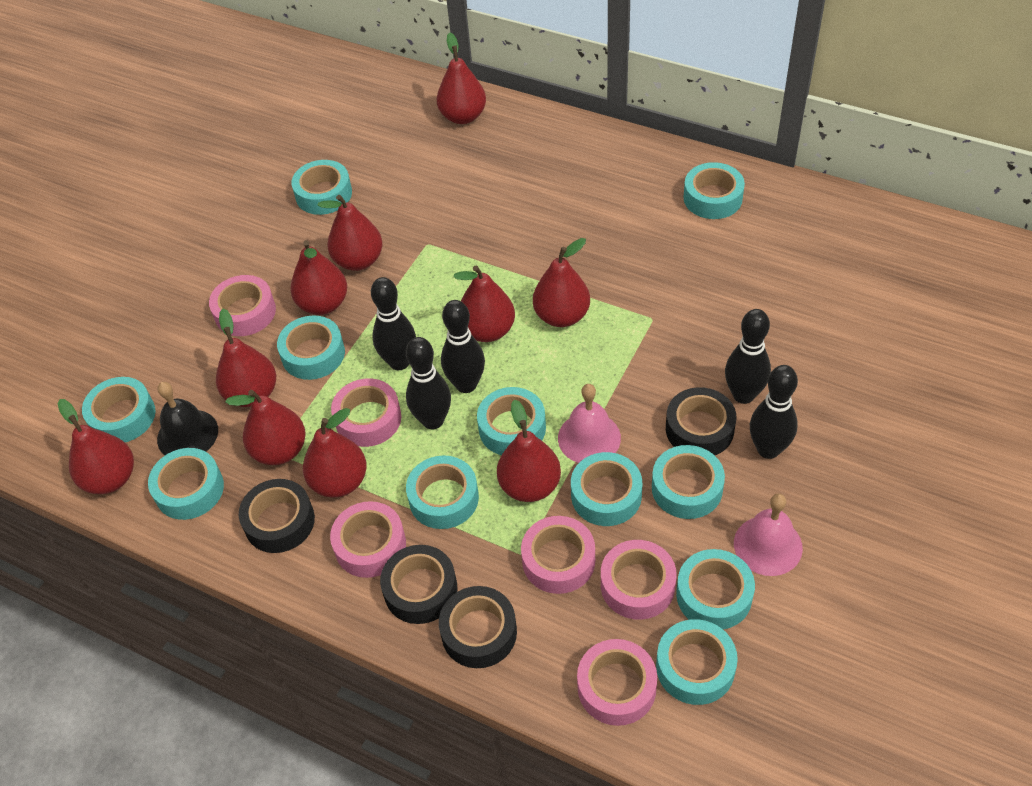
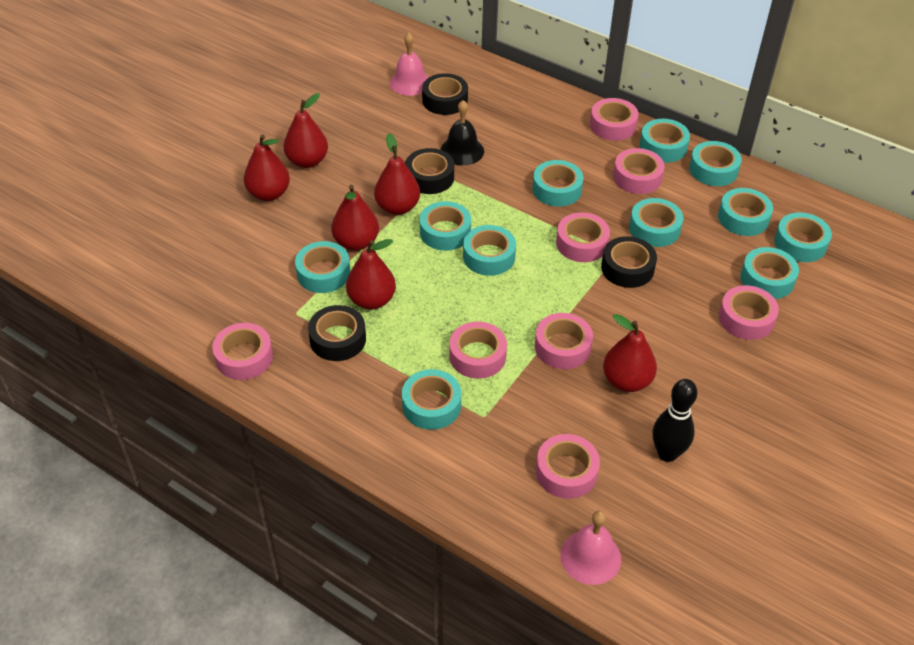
black bowling pin: 5 -> 1
pink tape: 6 -> 8
red pear: 10 -> 6

